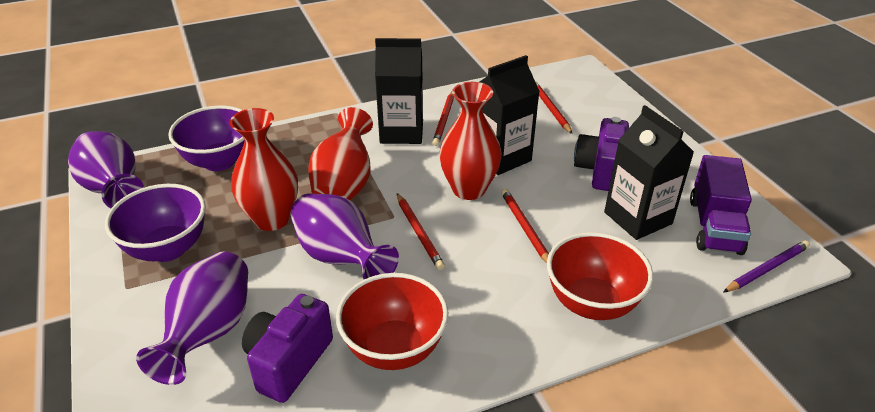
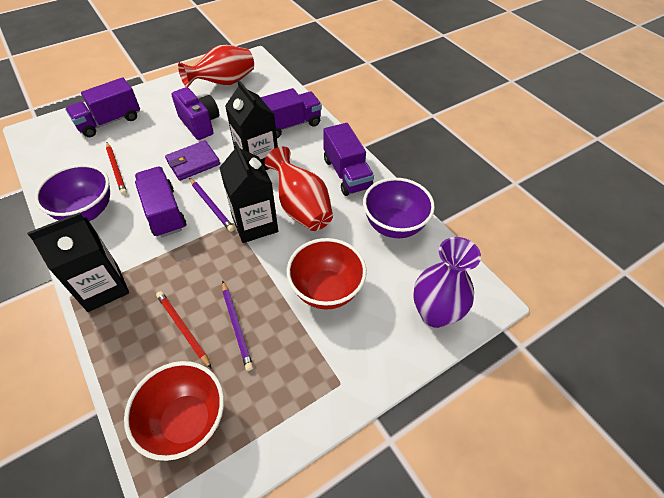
purple camera: 2 -> 1
purple pencil: 1 -> 2
purple truck: 1 -> 4
purple vase: 3 -> 1
purple wallet: 0 -> 1
red pencil: 4 -> 2
red vase: 3 -> 2

